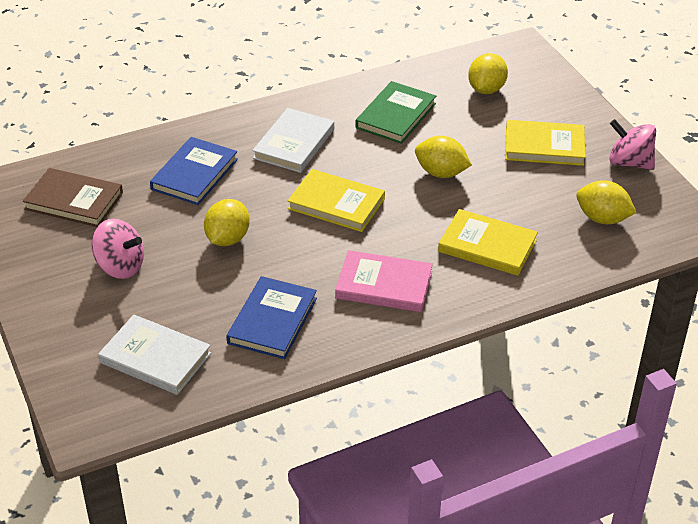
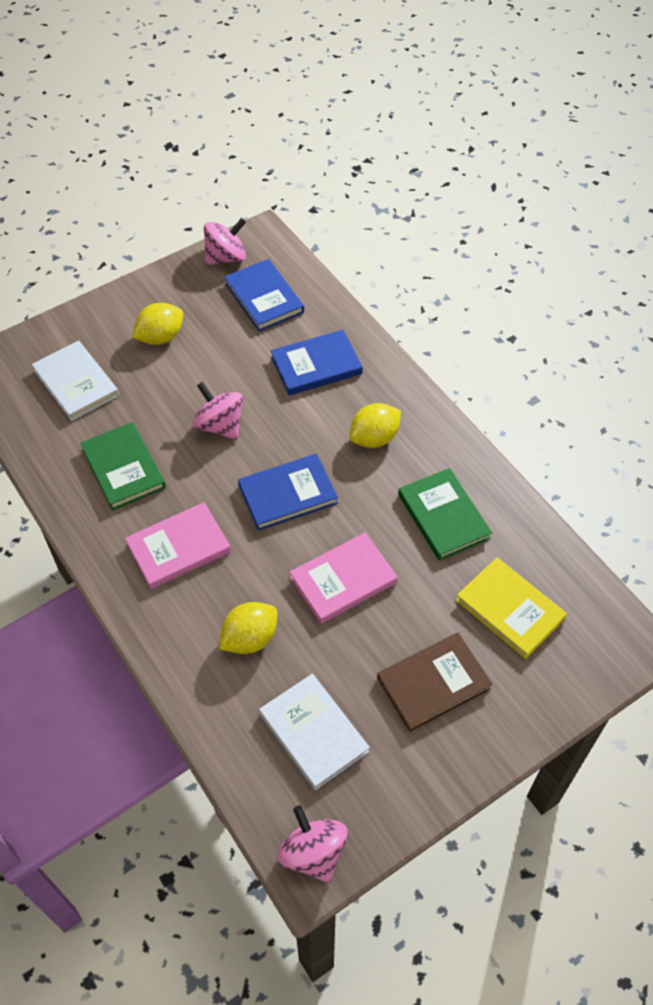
blue book: 2 -> 3
green book: 1 -> 2
pink book: 1 -> 2
pink spinning top: 2 -> 3
yellow book: 3 -> 1
yellow lemon: 4 -> 3

